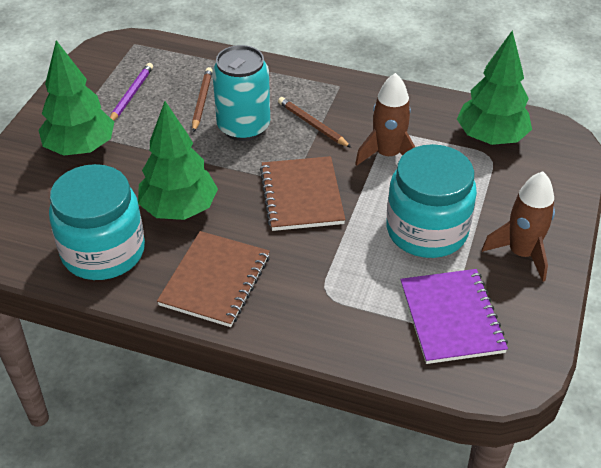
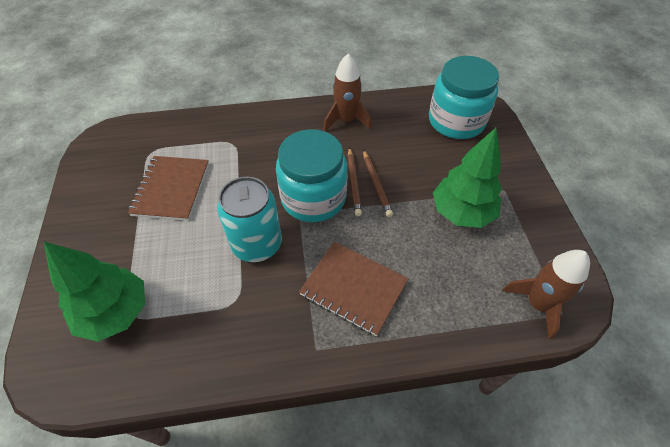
green tree: 3 -> 2
purple notebook: 1 -> 0
purple pencil: 1 -> 0

